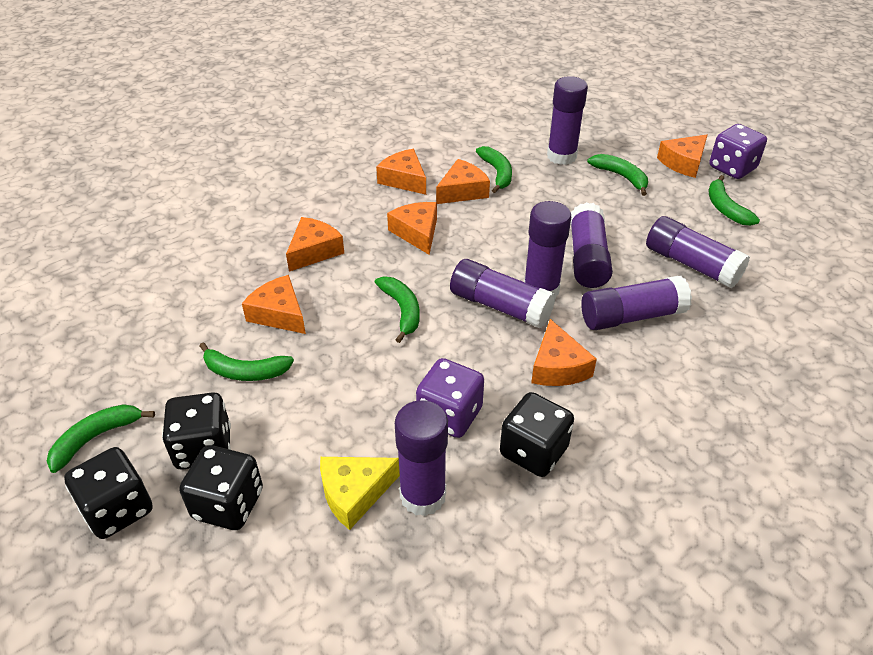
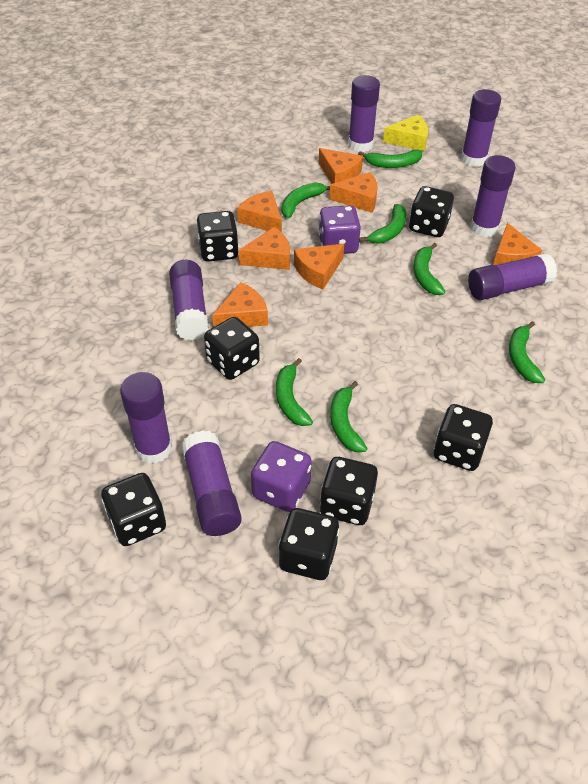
black dice: 4 -> 7
green banana: 6 -> 7

